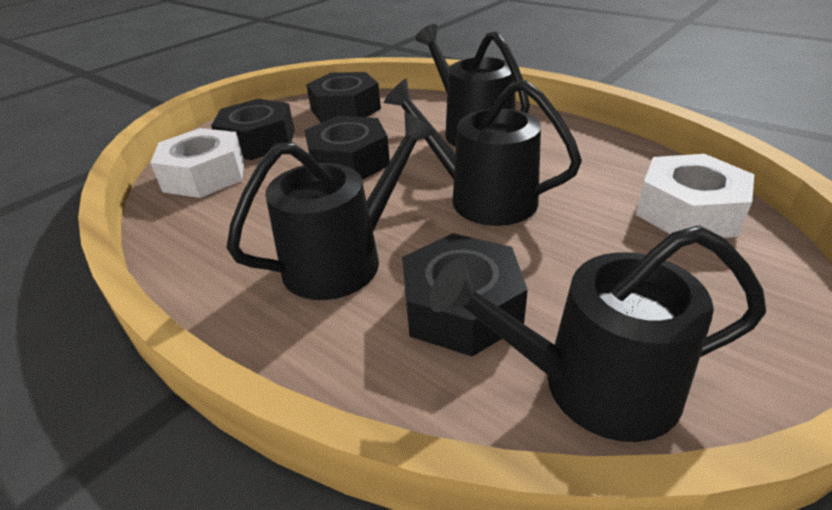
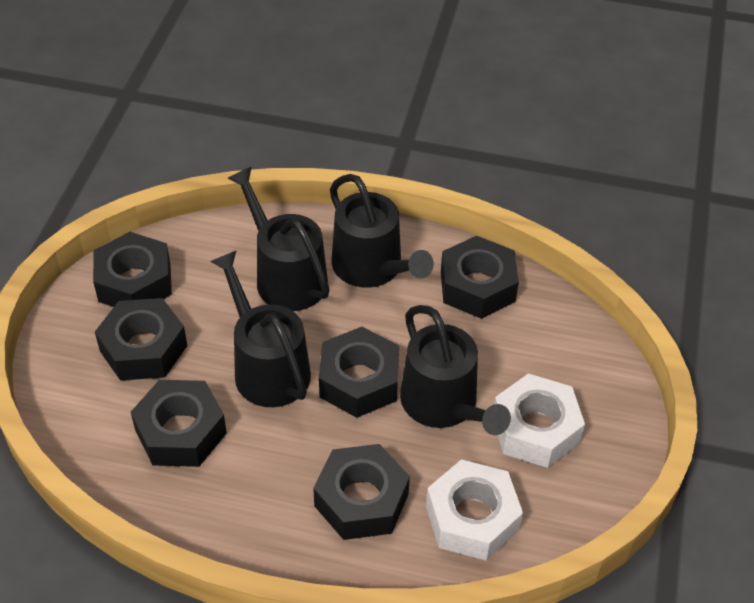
black nut: 4 -> 6

